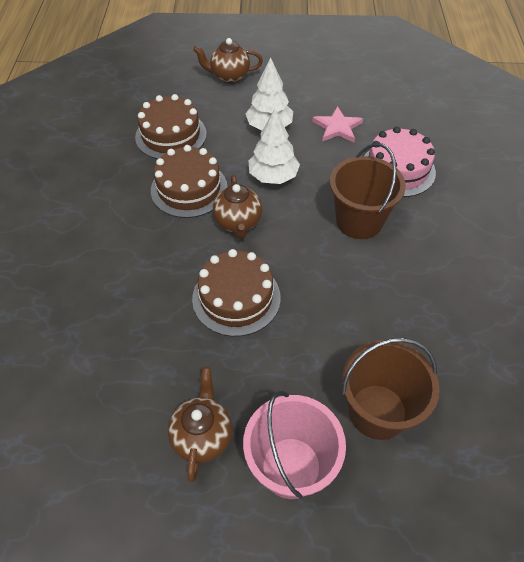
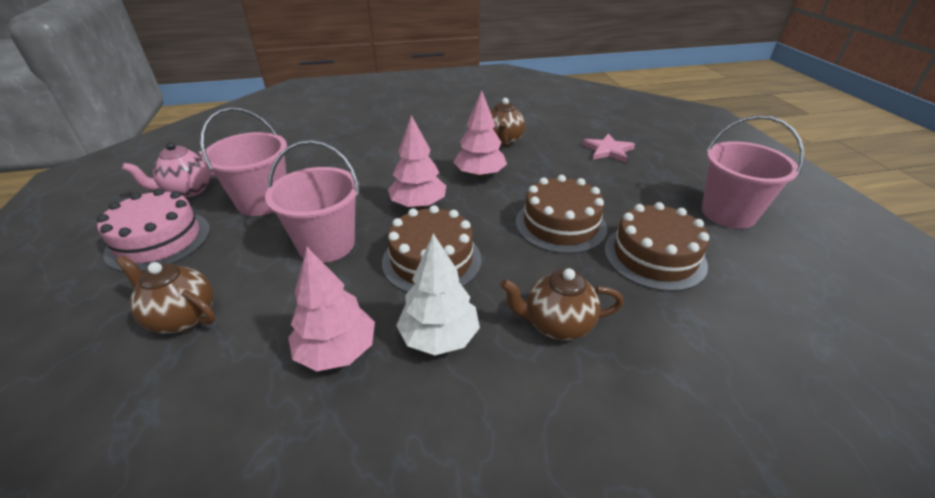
brown bucket: 2 -> 0
pink bucket: 1 -> 3
pink teapot: 0 -> 1
pink tree: 0 -> 3
white tree: 2 -> 1

